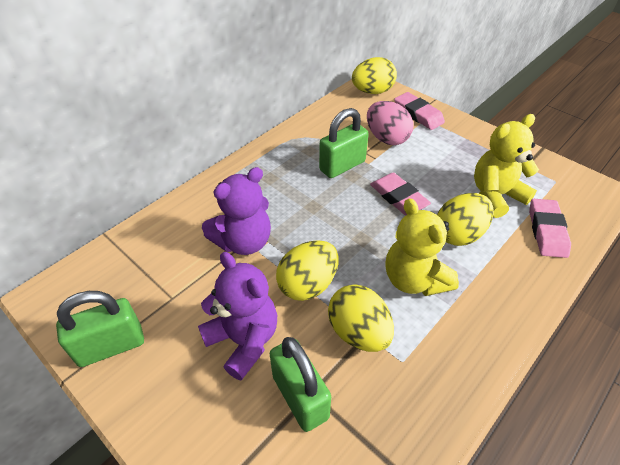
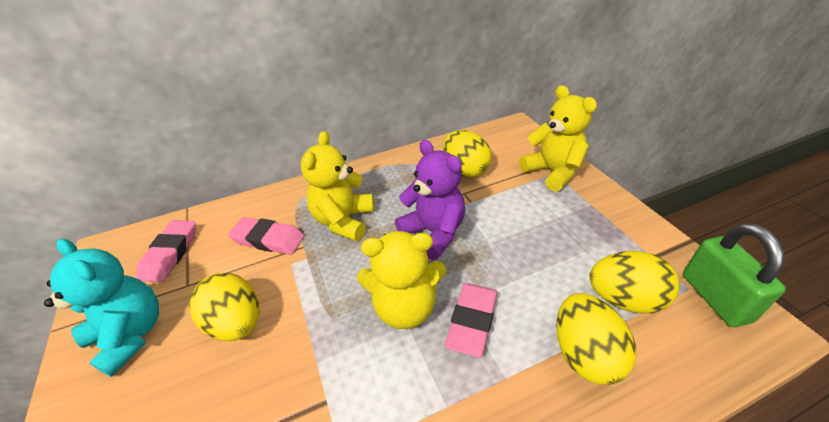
green padlock: 3 -> 1
pink egg: 1 -> 0
purple teddy bear: 2 -> 1
turquoise teddy bear: 0 -> 1
yellow teddy bear: 2 -> 3

